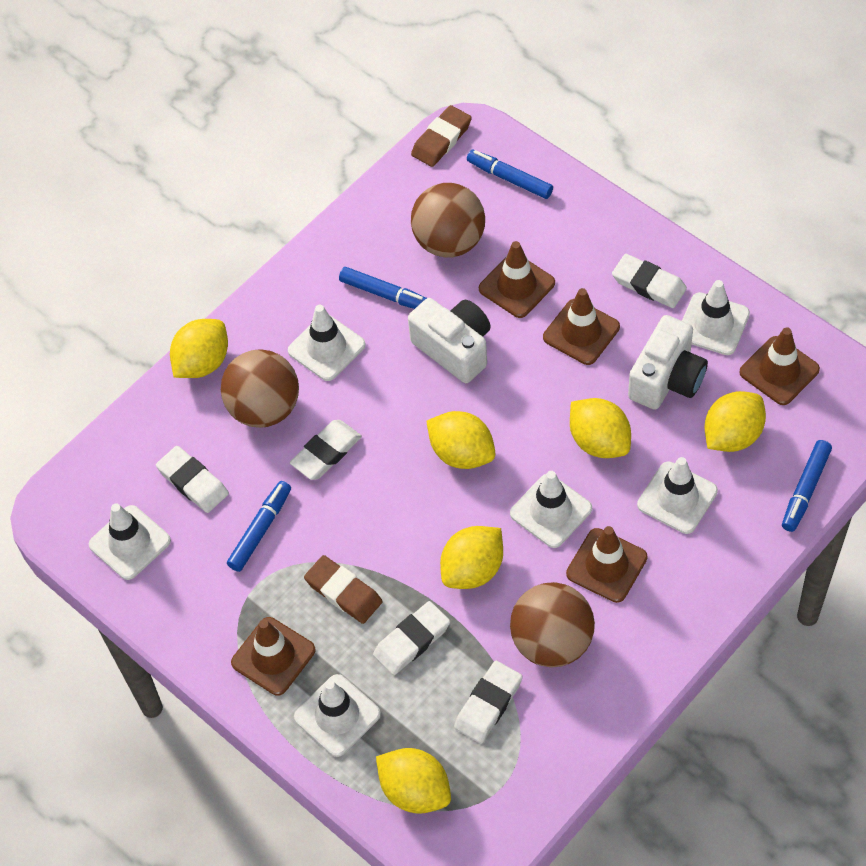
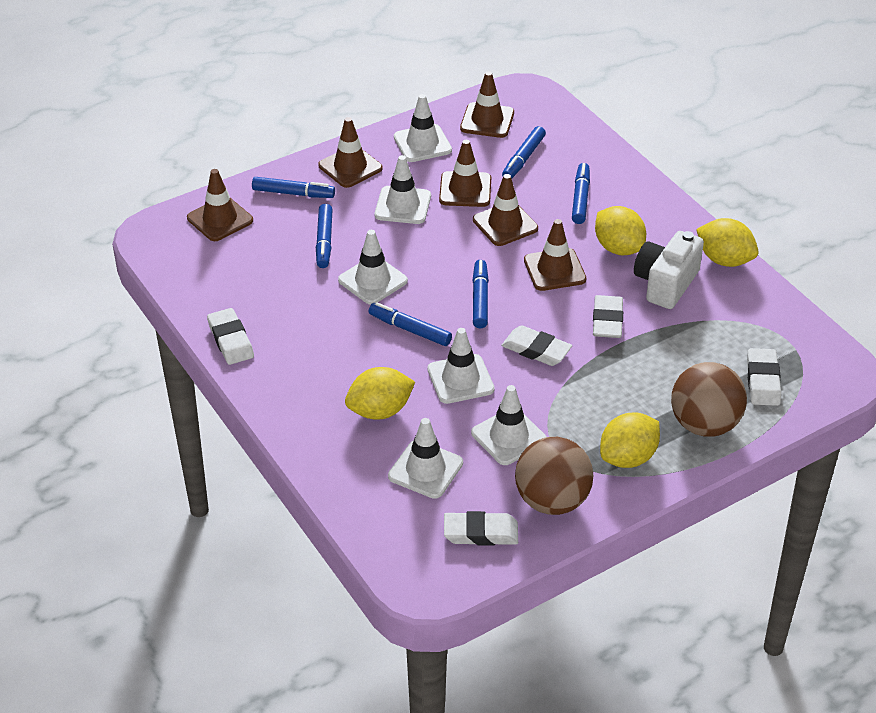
blue marker: 4 -> 6
brown ball: 3 -> 2
brown eraser: 2 -> 0
brown traffic cone: 5 -> 6
white camera: 2 -> 1
yellow lemon: 6 -> 4

